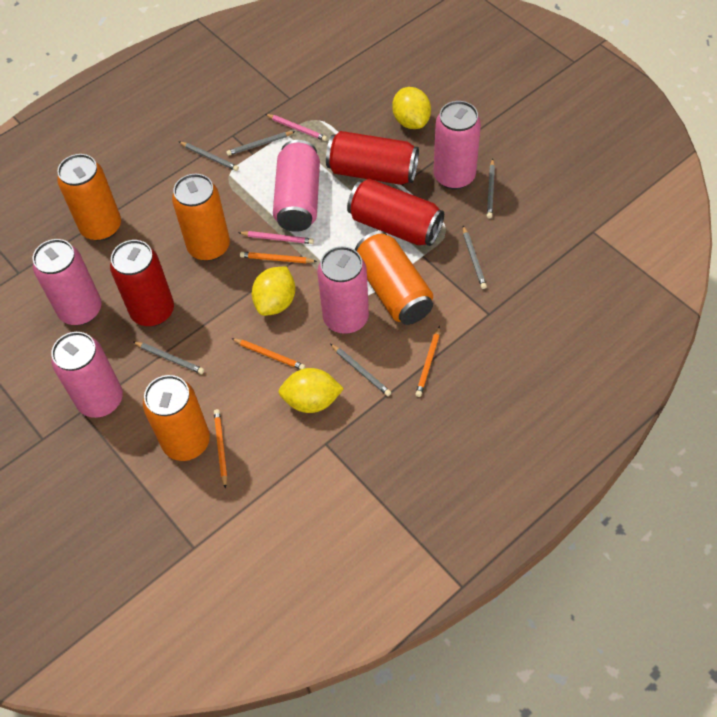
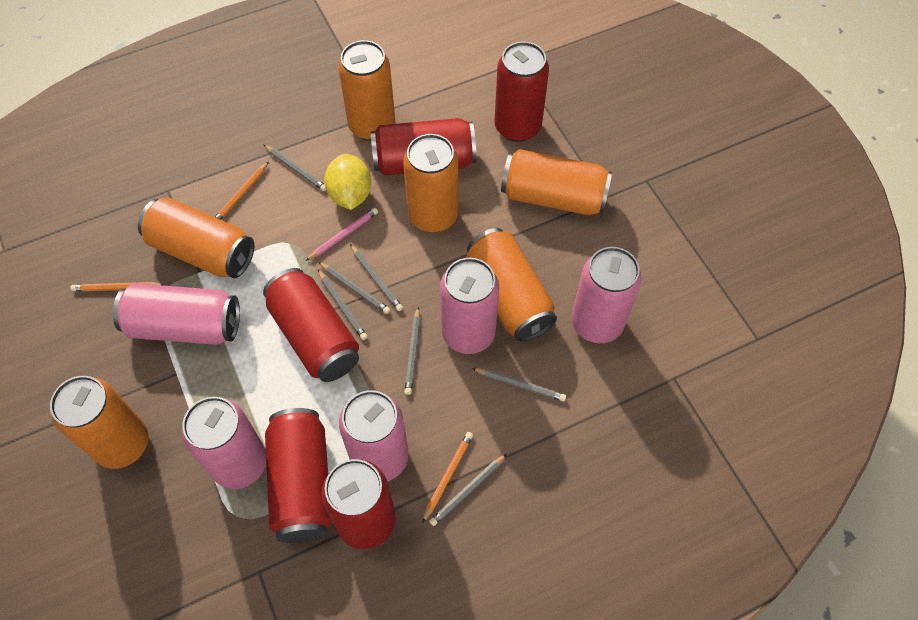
grey pencil: 6 -> 7
orange can: 4 -> 6
orange pencil: 4 -> 3
pink pencil: 2 -> 1
red can: 3 -> 5
yellow lemon: 3 -> 1

